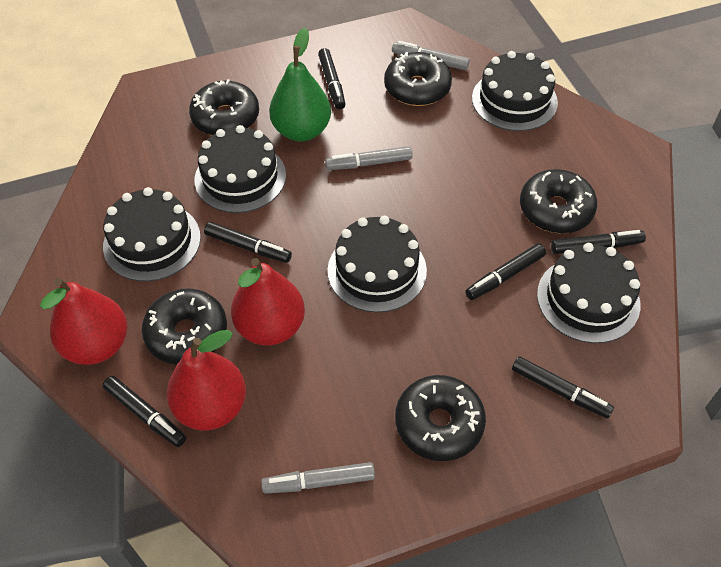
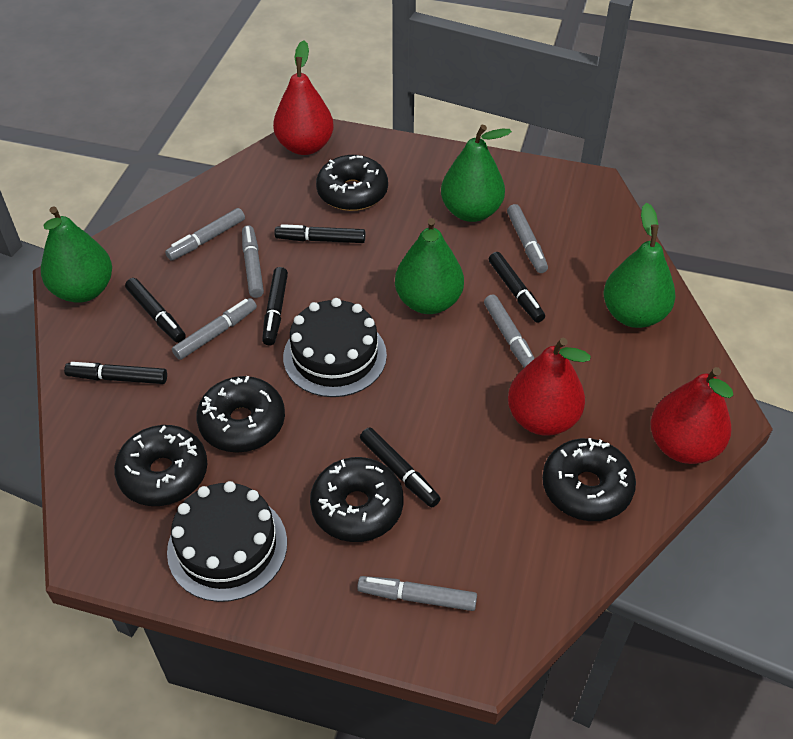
black cake: 5 -> 2
green pear: 1 -> 4
grey marker: 3 -> 6

